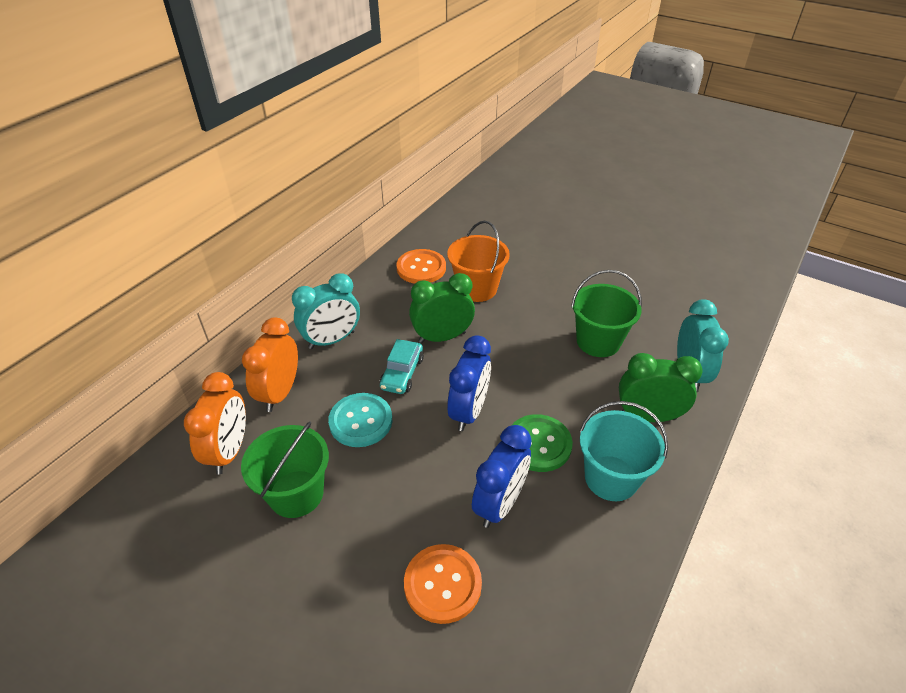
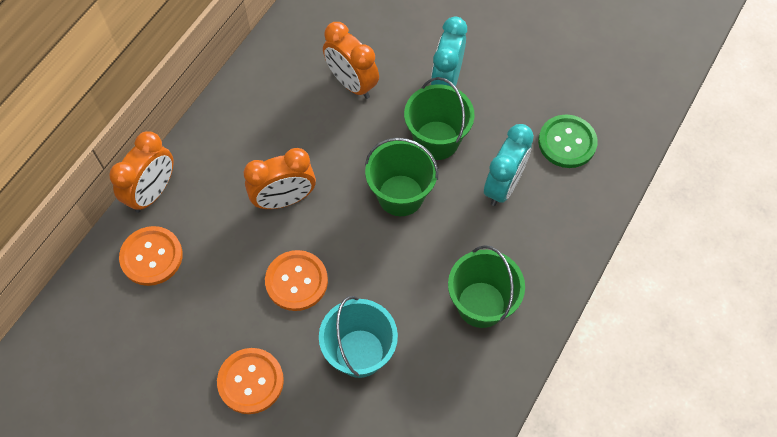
blue clock: 2 -> 0
green bucket: 2 -> 3
green clock: 2 -> 0
orange bucket: 1 -> 0
orange button: 2 -> 3
orange clock: 2 -> 3
turquoise button: 1 -> 0
turquoise car: 1 -> 0

